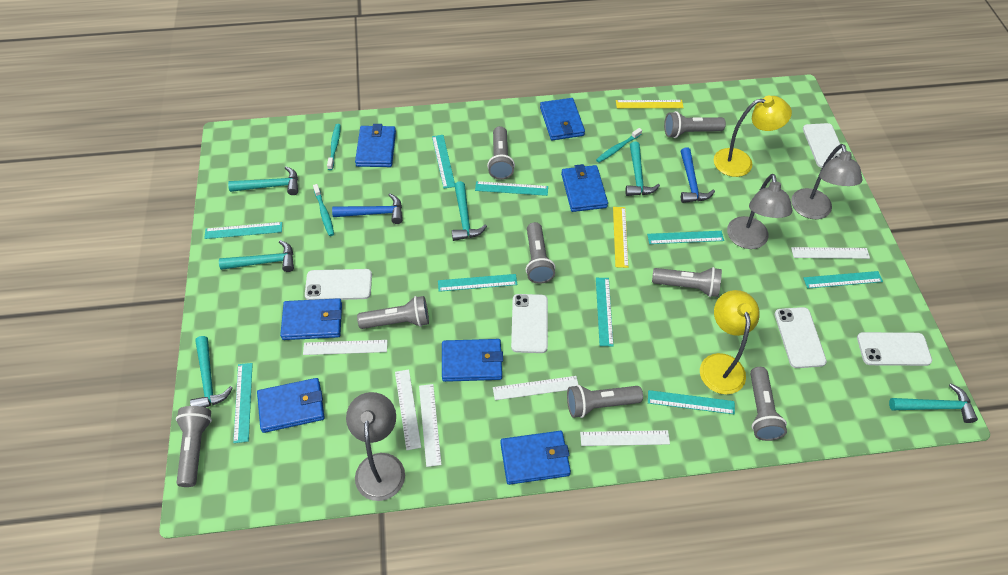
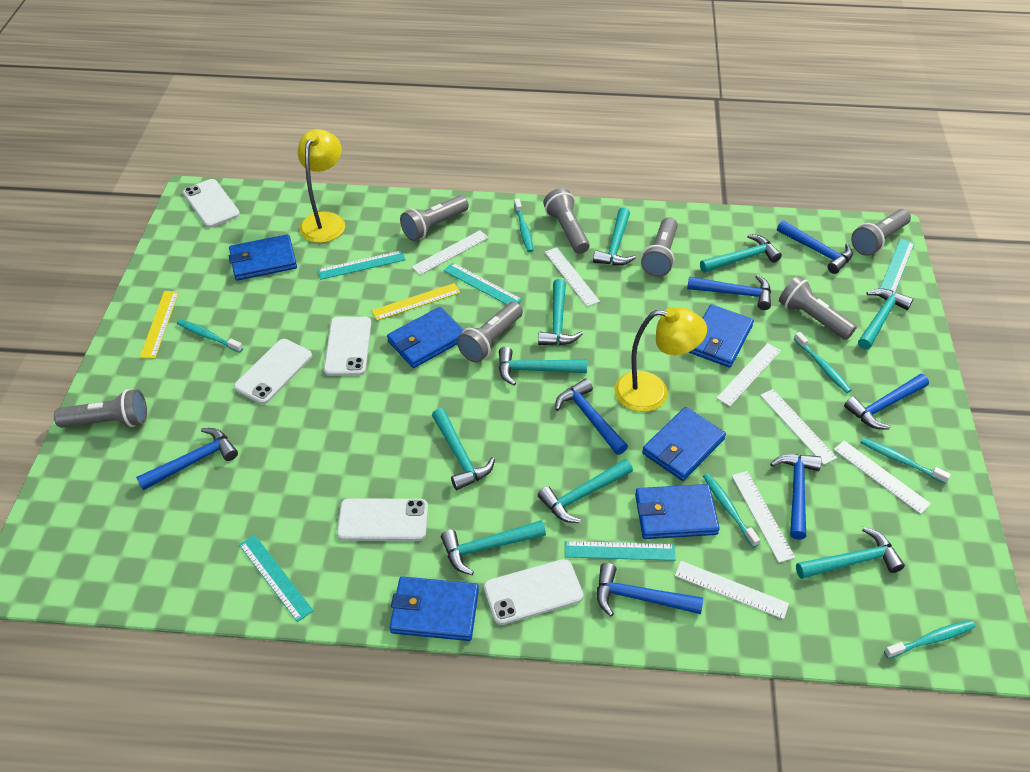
blue hammer: 2 -> 7
blue wallet: 7 -> 6
grey flashlight: 8 -> 7
grey lamp: 3 -> 0
turquoise hammer: 6 -> 9
turquoise ruler: 9 -> 5
turquoise toothbrush: 3 -> 6
white ruler: 6 -> 7

